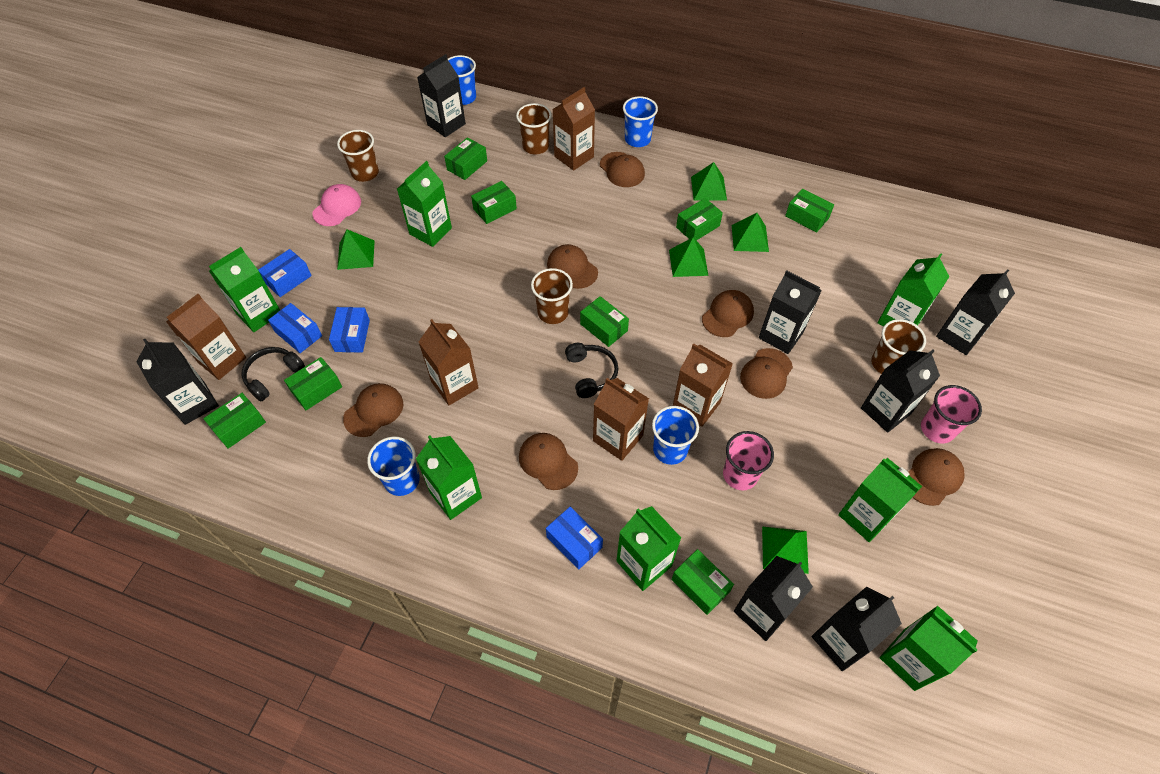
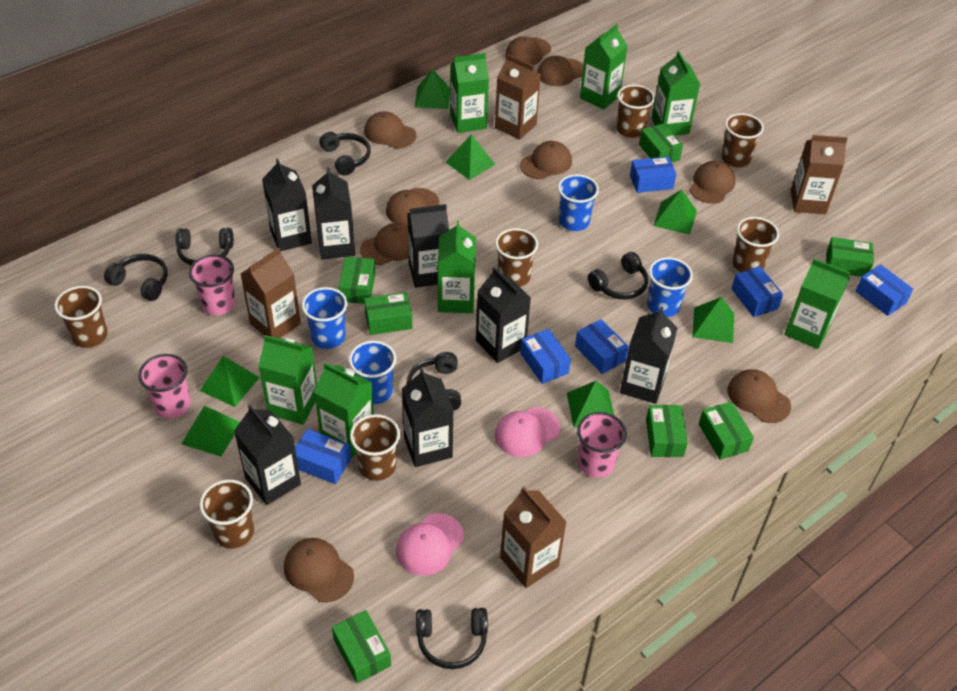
black headphones: 2 -> 6
blue box: 4 -> 6
brown cap: 7 -> 9
brown carton: 5 -> 4
brown cup: 4 -> 7
green box: 8 -> 7
green pyramid: 5 -> 7
pink cap: 1 -> 2
pink cup: 2 -> 3

